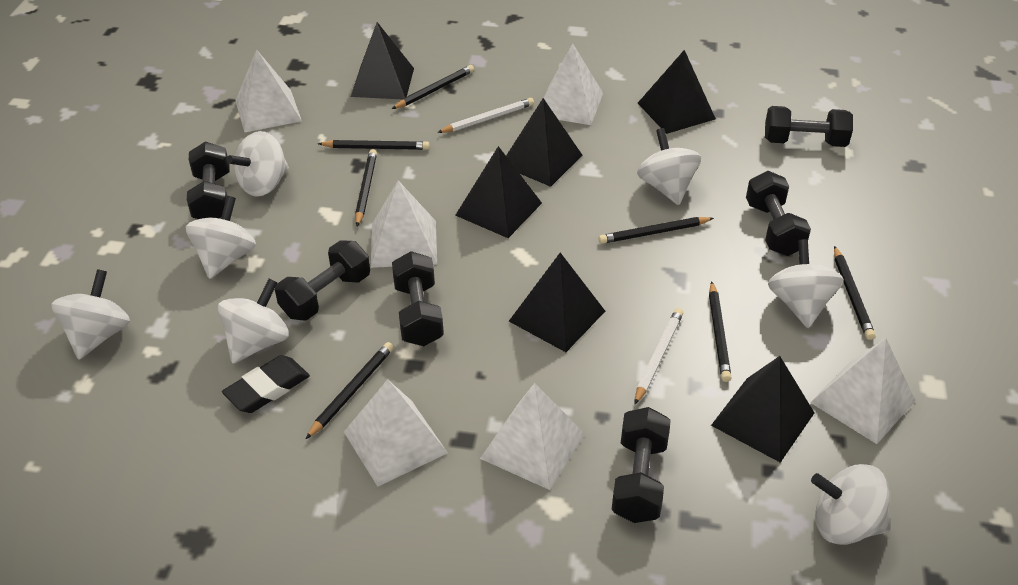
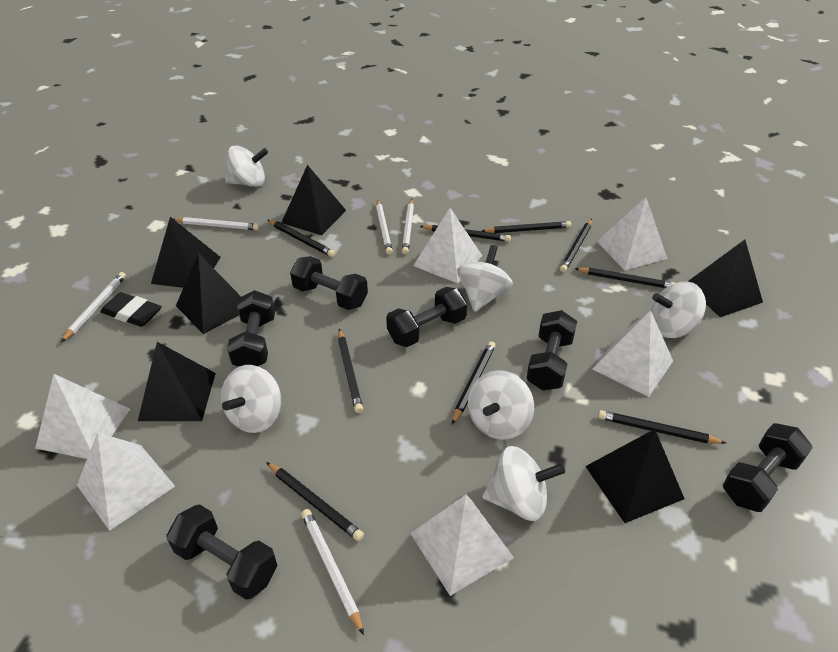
black pencil: 7 -> 9
white pencil: 2 -> 5
white spinning top: 7 -> 6

